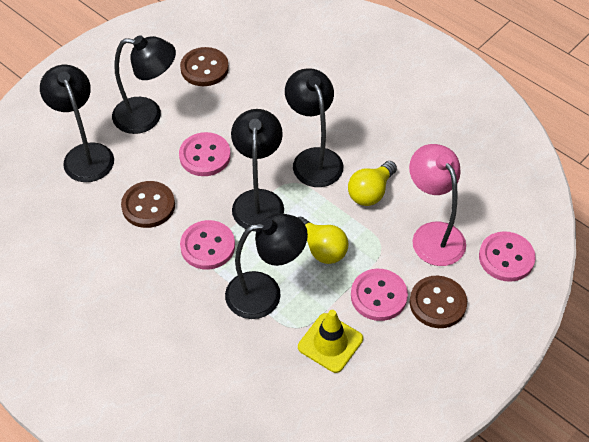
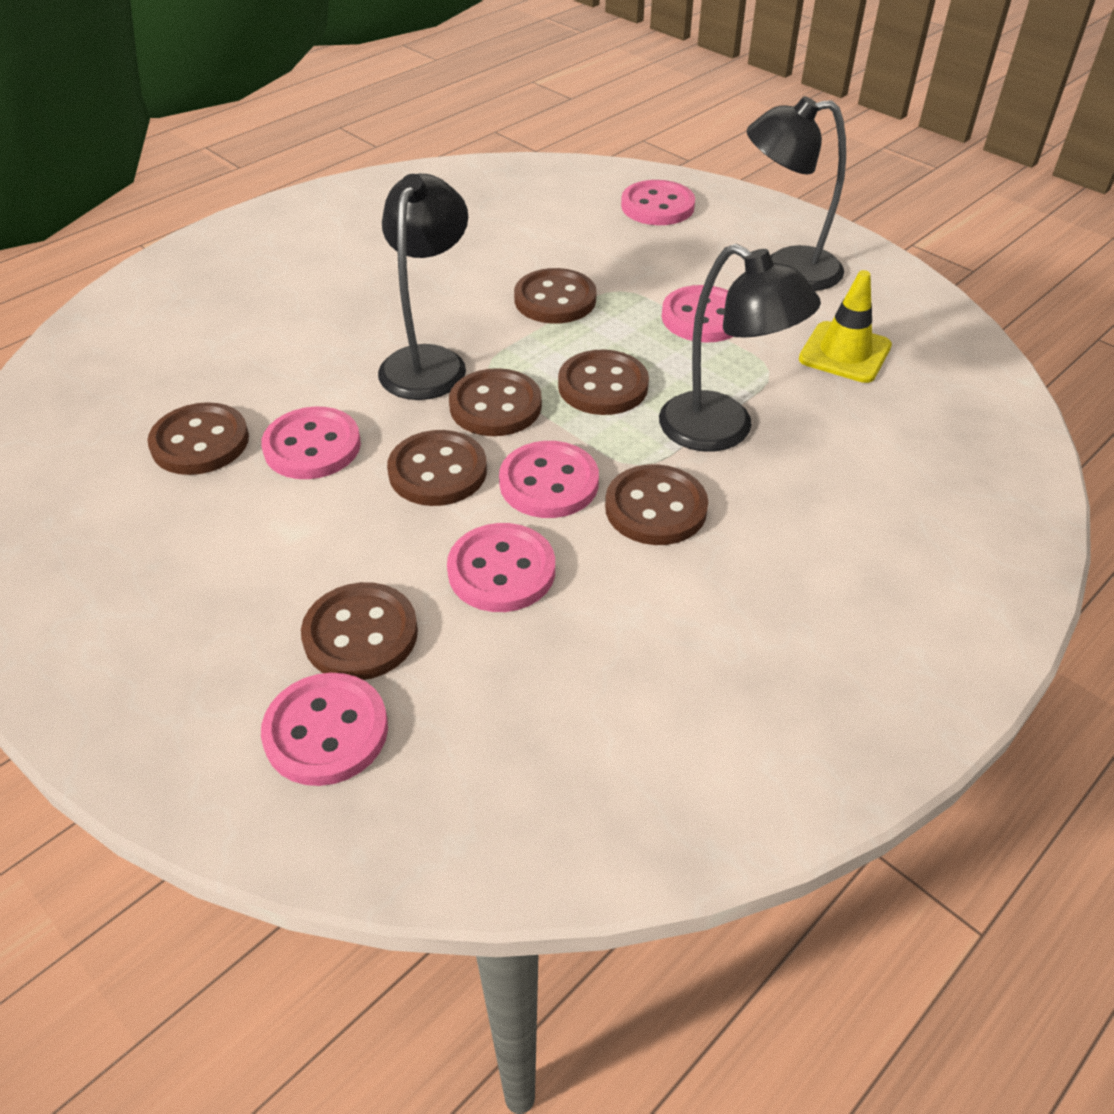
black lamp: 5 -> 3
brown button: 3 -> 7
pink button: 4 -> 6
pink lamp: 1 -> 0
yellow light bulb: 2 -> 0

